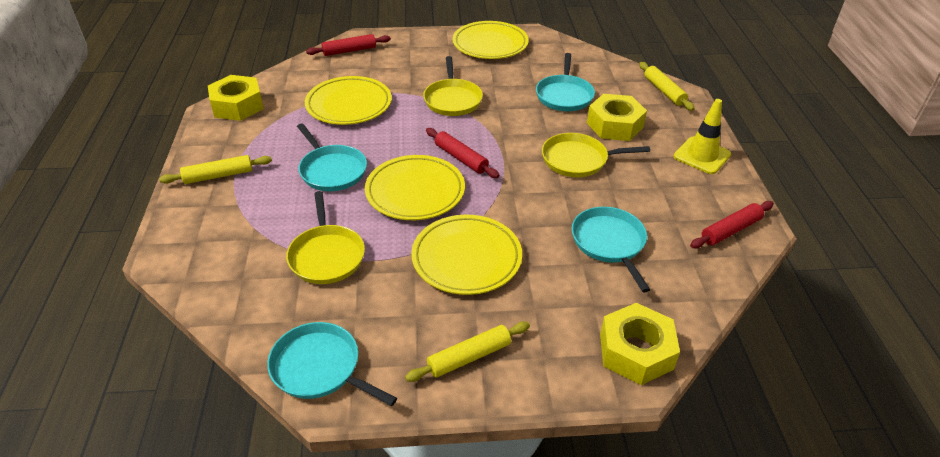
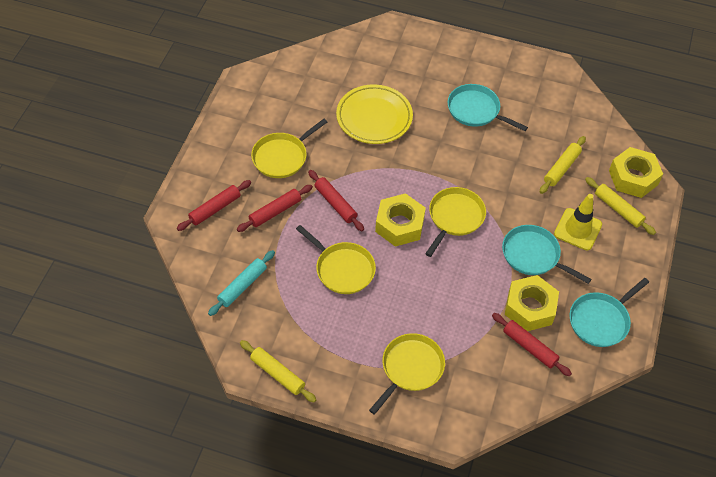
red rolling pin: 3 -> 4
turquoise pan: 4 -> 3
turquoise rolling pin: 0 -> 1
yellow pan: 3 -> 4
yellow plate: 4 -> 1

